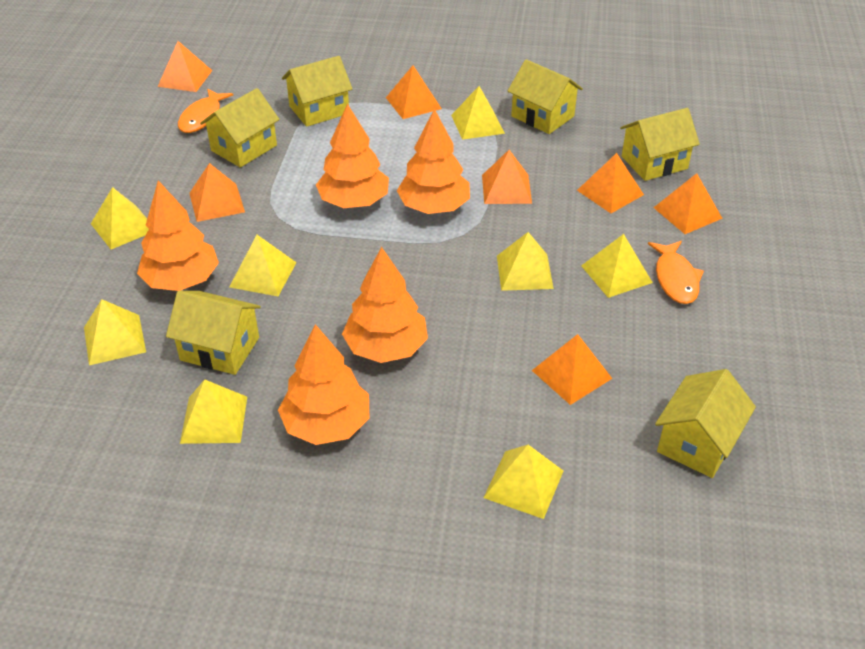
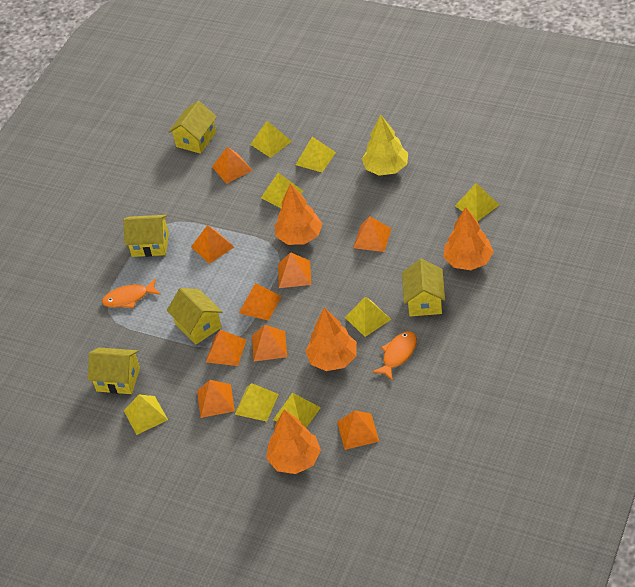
orange pyramid: 7 -> 9
orange tree: 5 -> 4
yellow house: 6 -> 5
yellow tree: 0 -> 1

